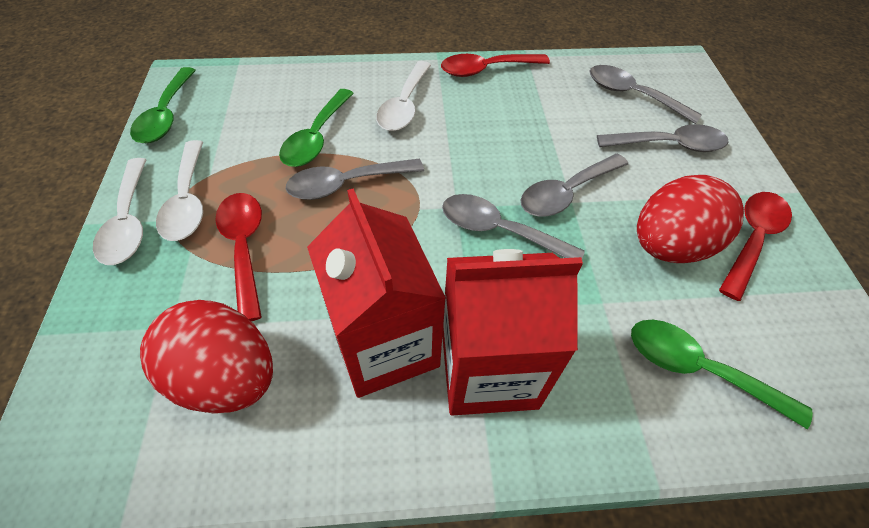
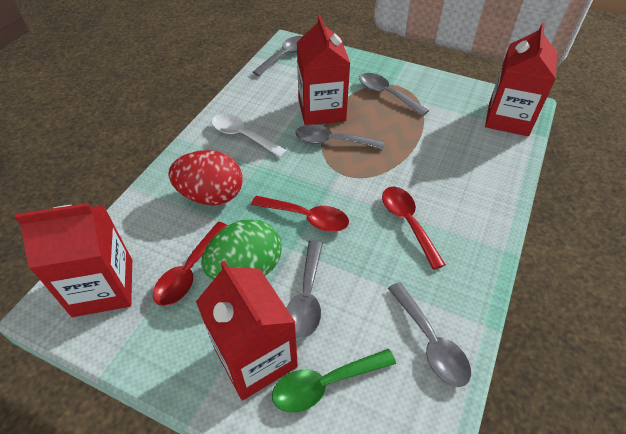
green egg: 0 -> 1
green spoon: 3 -> 1
red carton: 2 -> 4
red egg: 2 -> 1
white spoon: 3 -> 1

